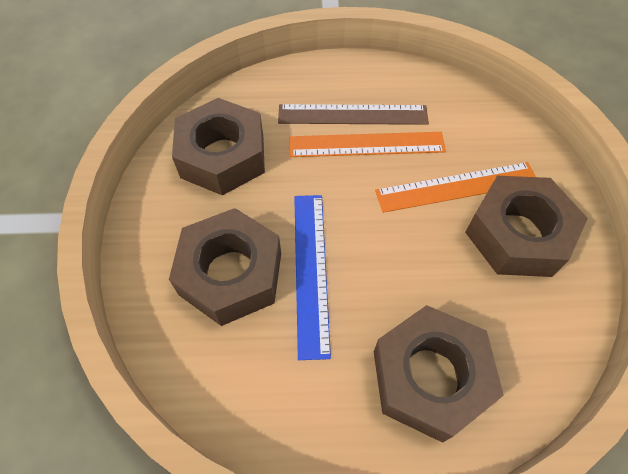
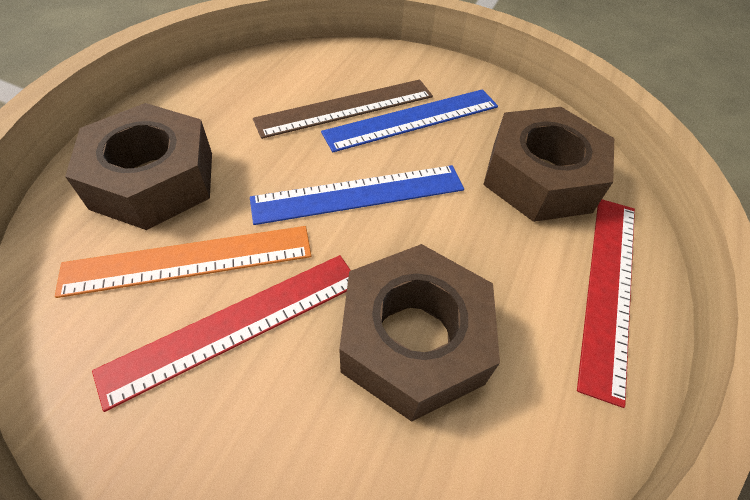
blue ruler: 1 -> 2
brown nut: 4 -> 3
orange ruler: 2 -> 1
red ruler: 0 -> 2

